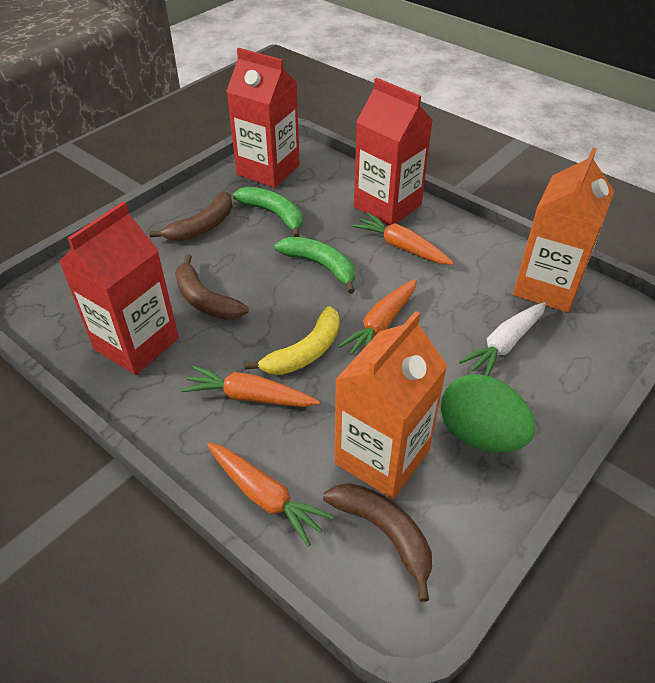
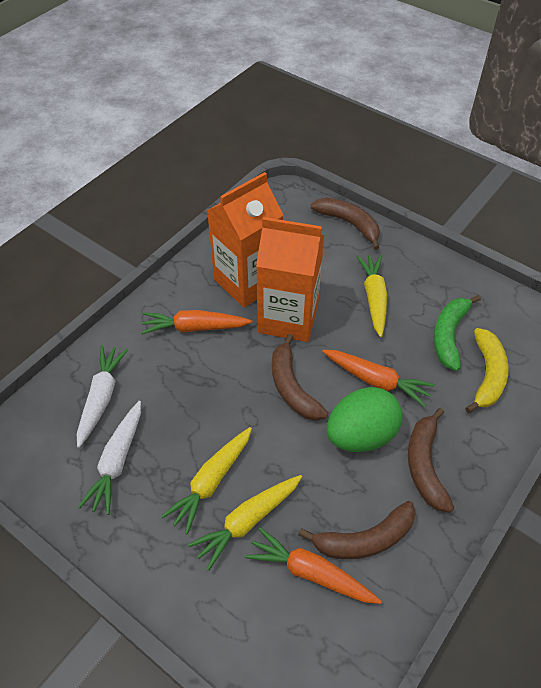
brown banana: 3 -> 4
green banana: 2 -> 1
orange carrot: 4 -> 3
red carton: 3 -> 0
white carrot: 1 -> 2
yellow carrot: 0 -> 3

